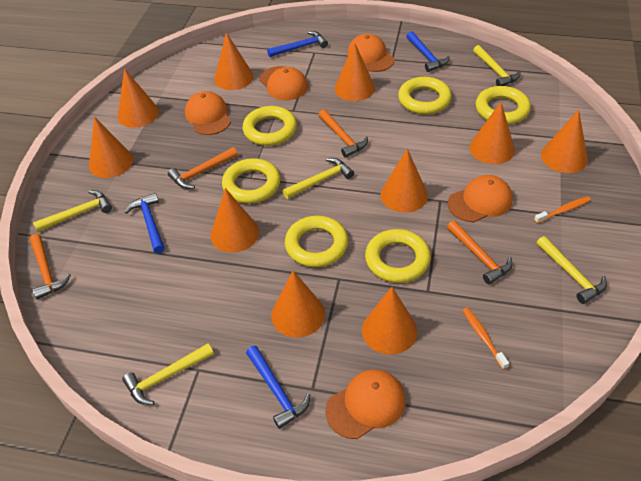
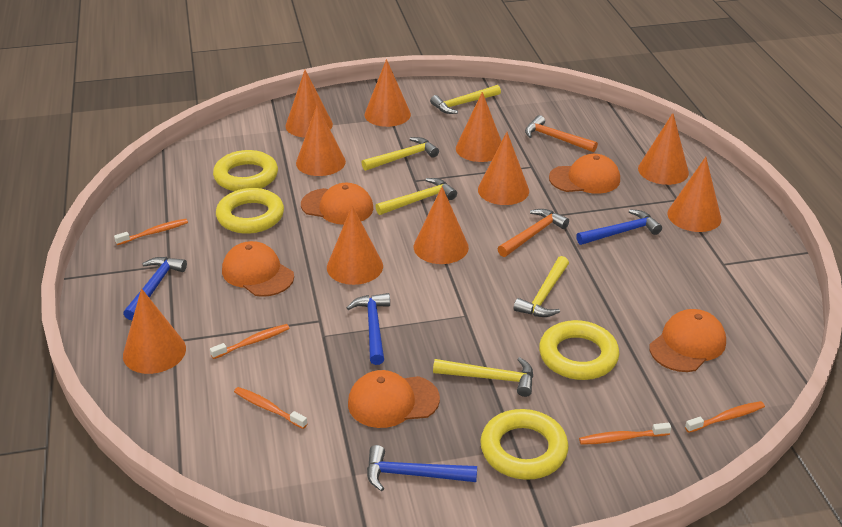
orange hammer: 4 -> 2
orange toothbrush: 2 -> 5
yellow ring: 6 -> 4

